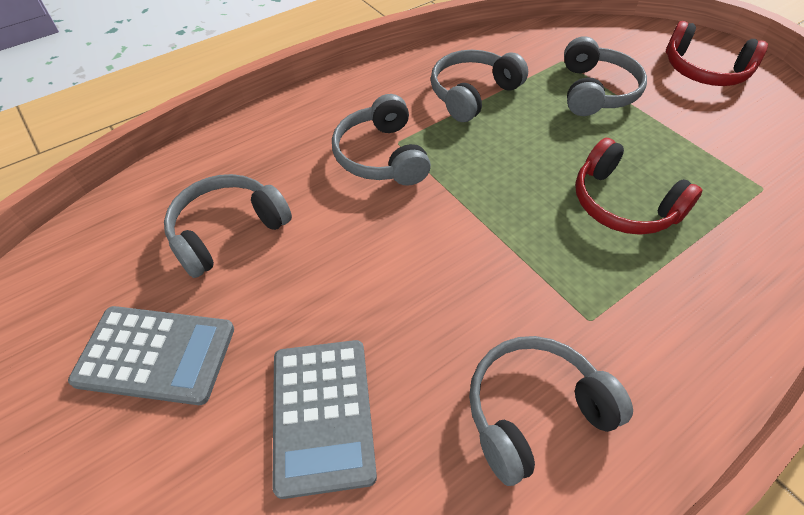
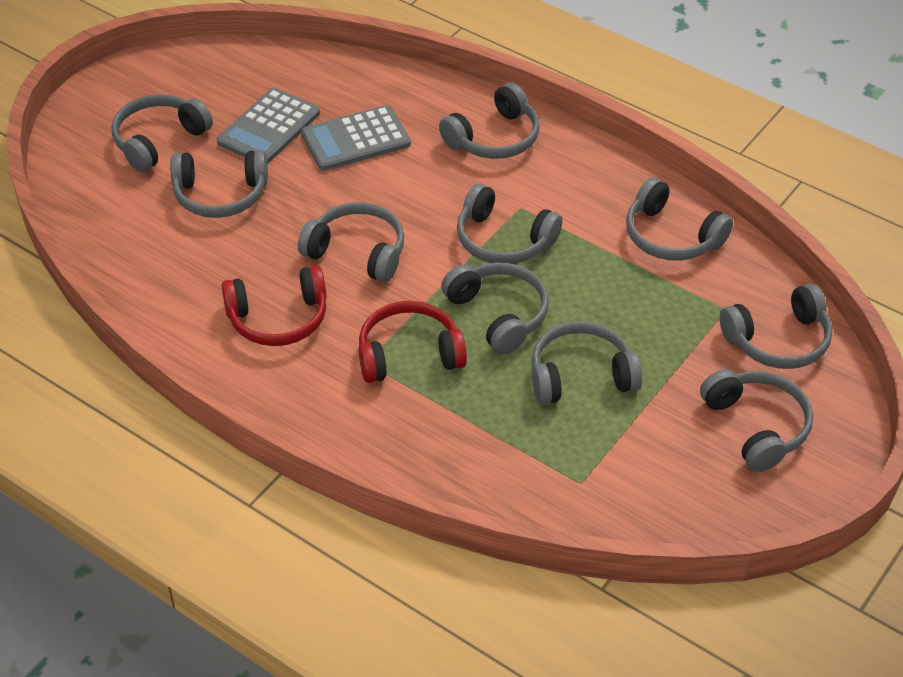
grey headphones: 5 -> 10

